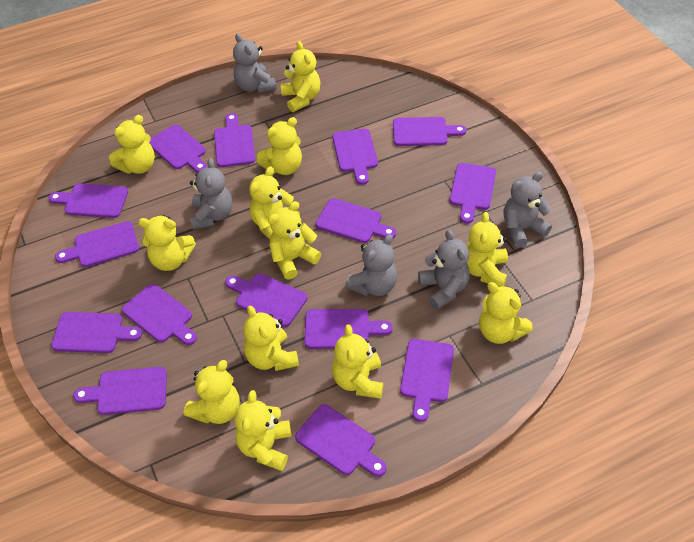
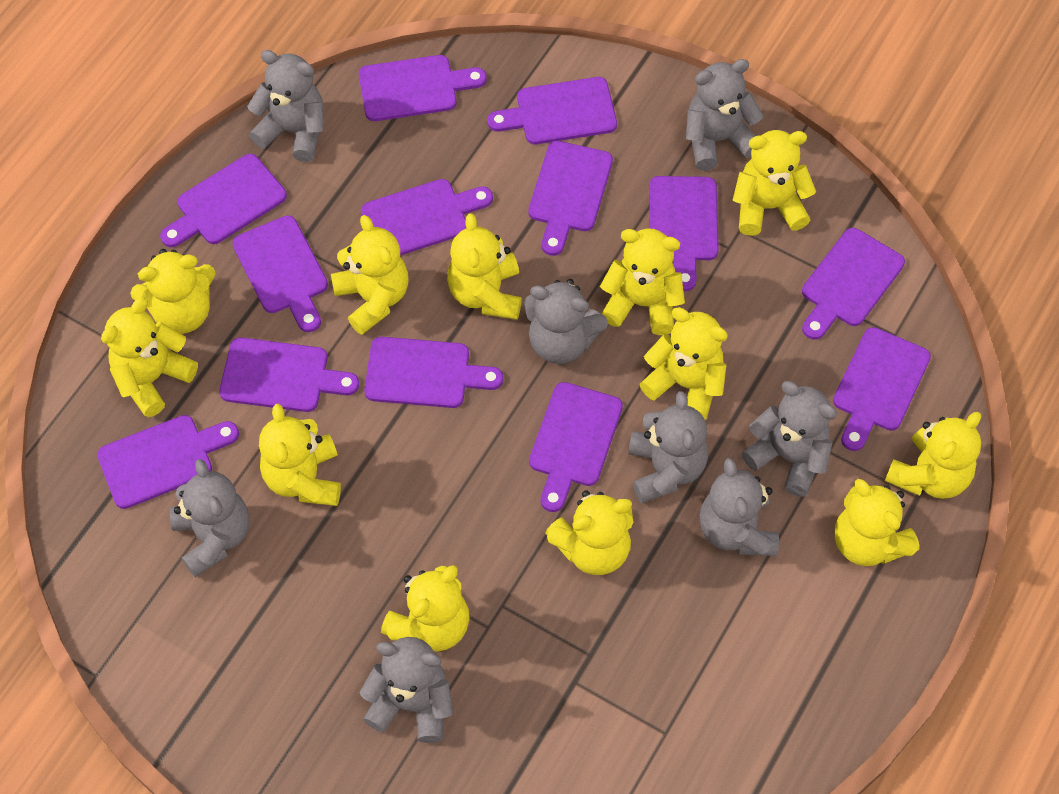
grey teddy bear: 5 -> 8
purple cutting board: 15 -> 13

